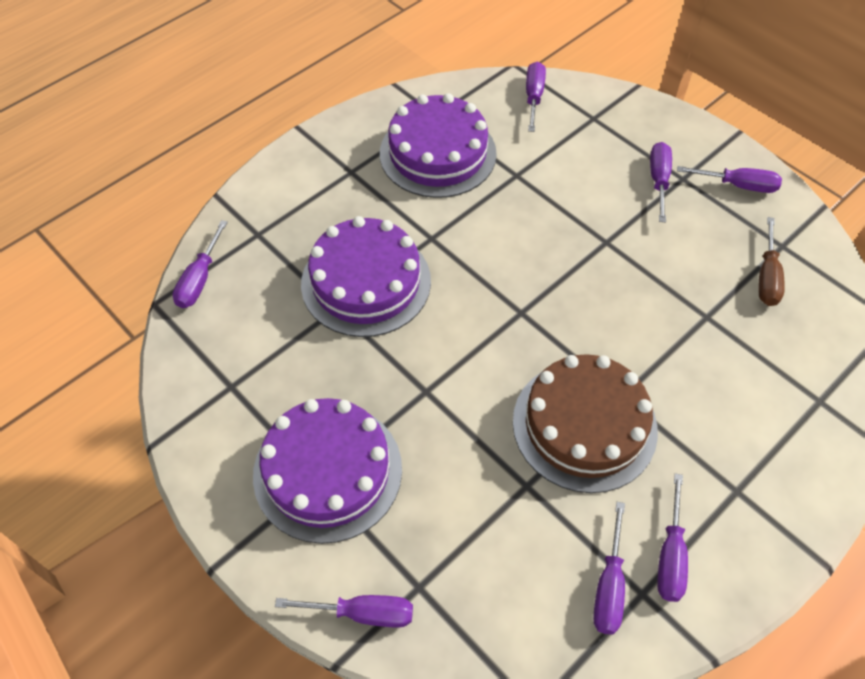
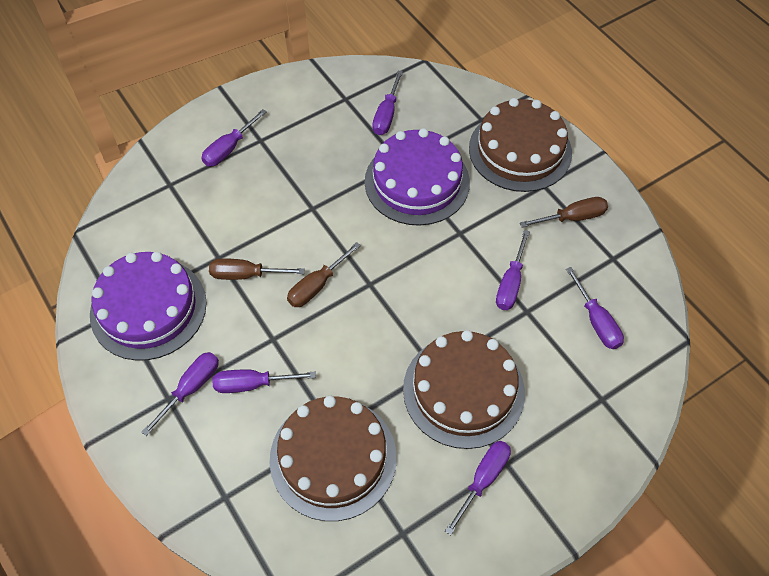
brown cake: 1 -> 3
brown screwdriver: 1 -> 3
purple cake: 3 -> 2

